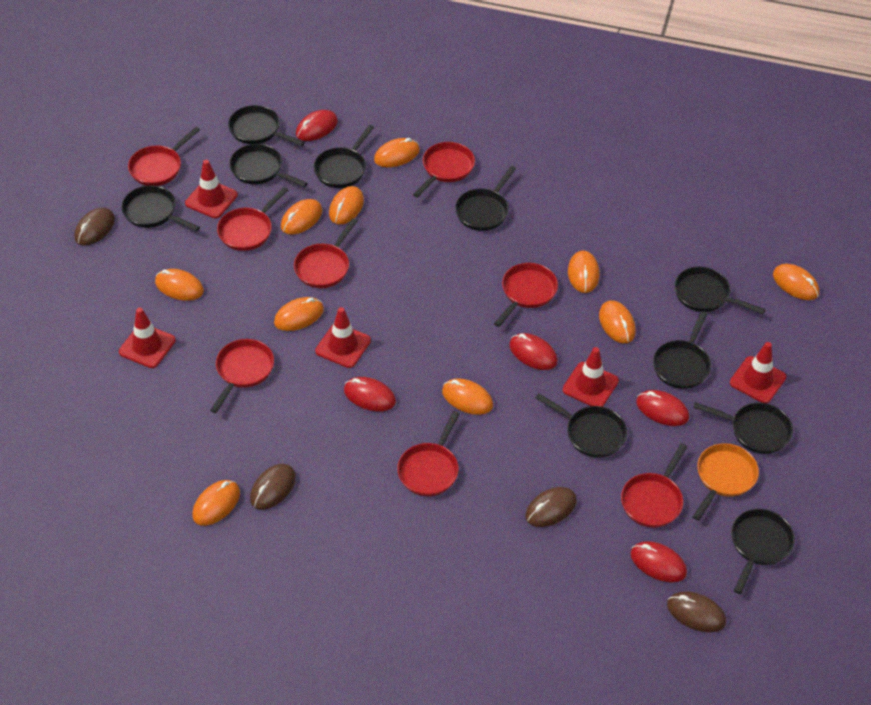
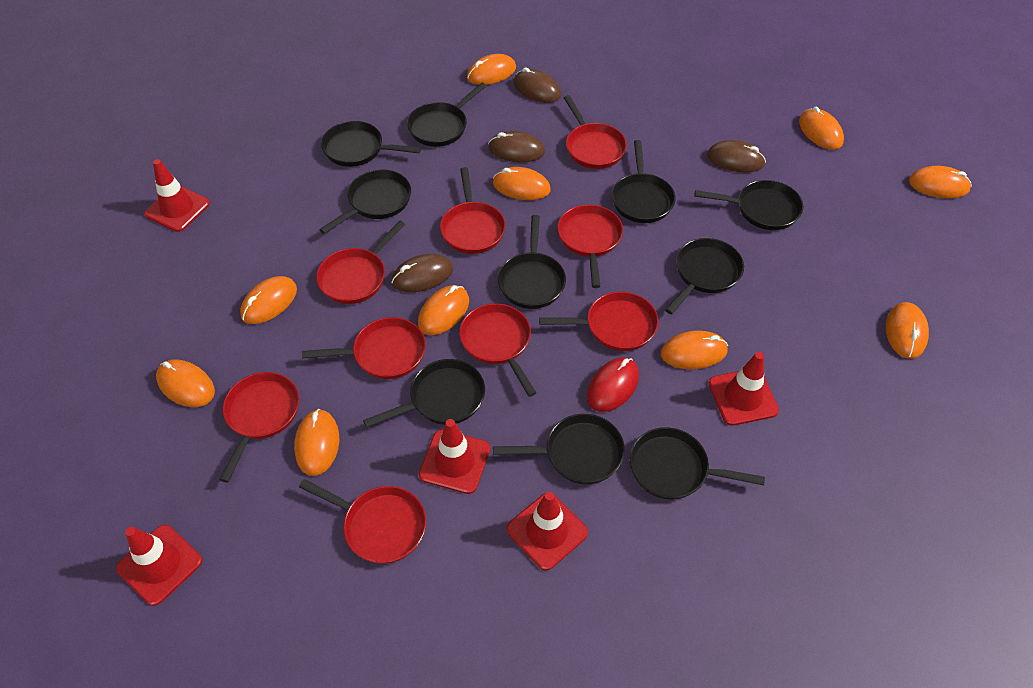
orange pan: 1 -> 0
red mouse: 5 -> 1
red pan: 8 -> 9

